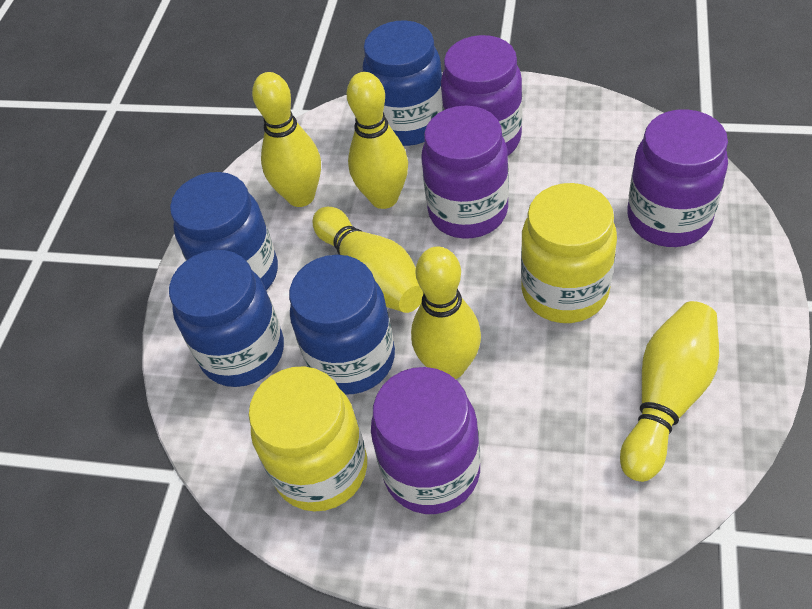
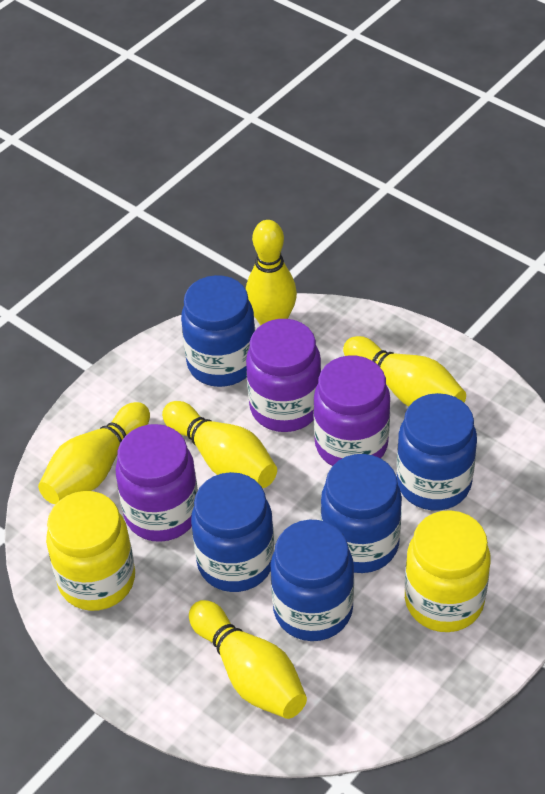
blue jar: 4 -> 5
purple jar: 4 -> 3

